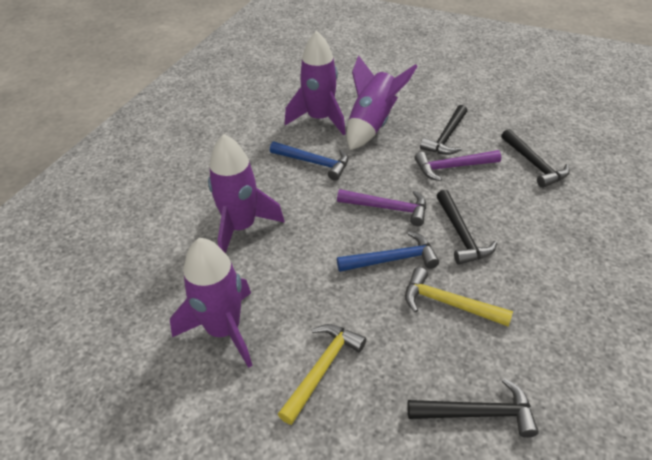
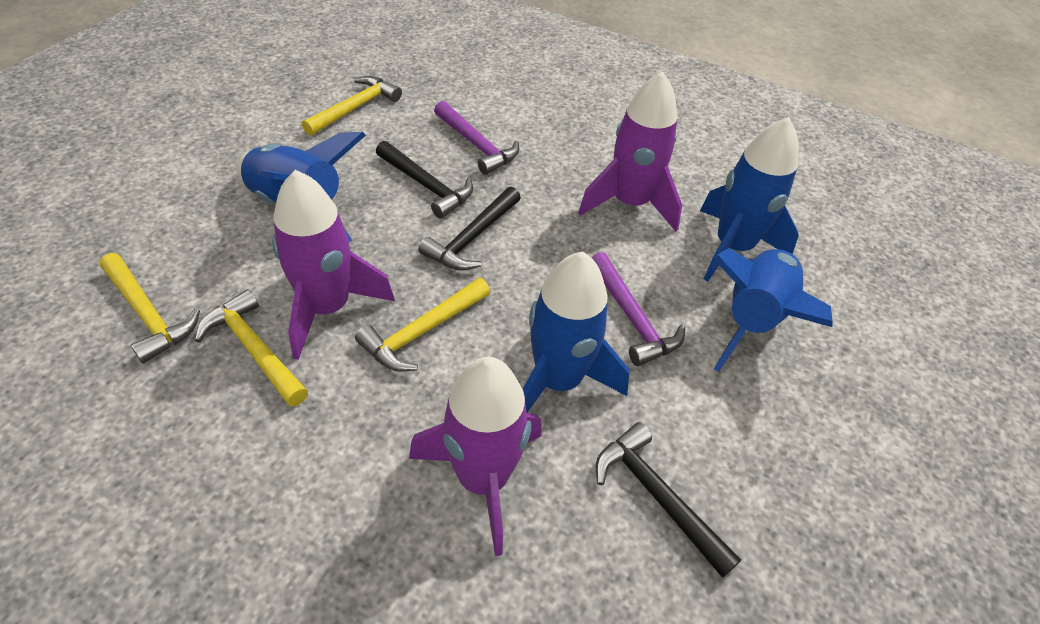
black hammer: 4 -> 3
blue hammer: 2 -> 0
blue rocket: 0 -> 4
purple rocket: 4 -> 3
yellow hammer: 2 -> 4

